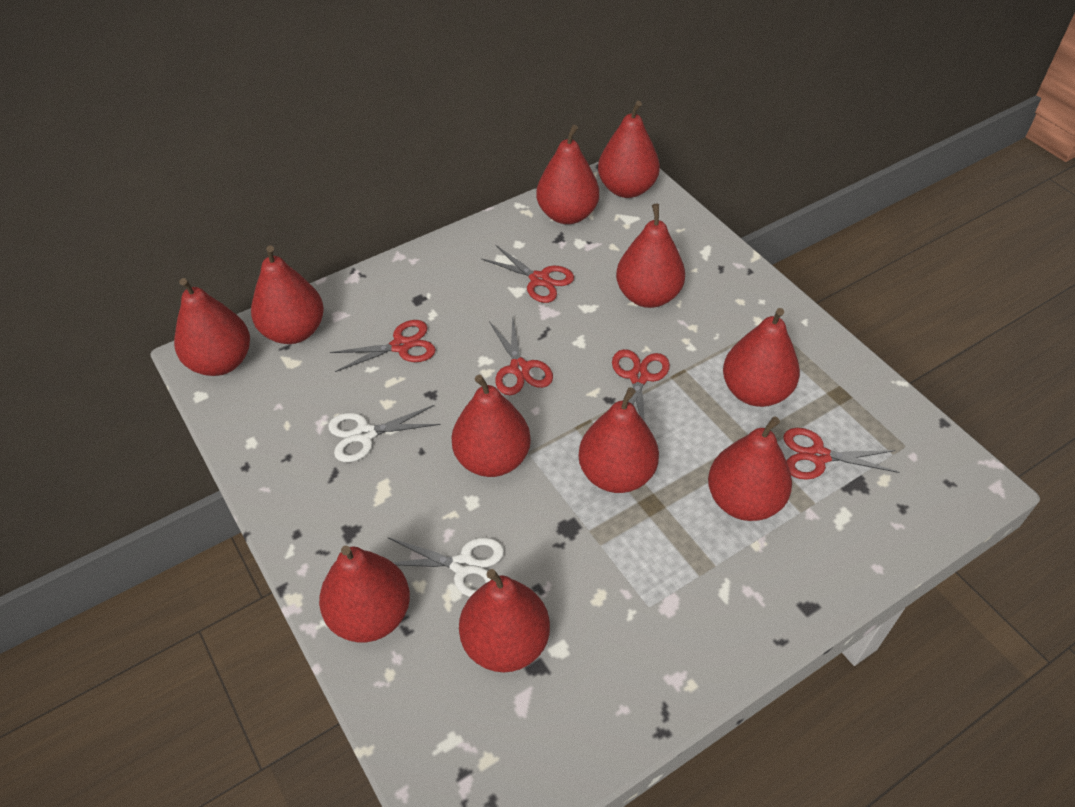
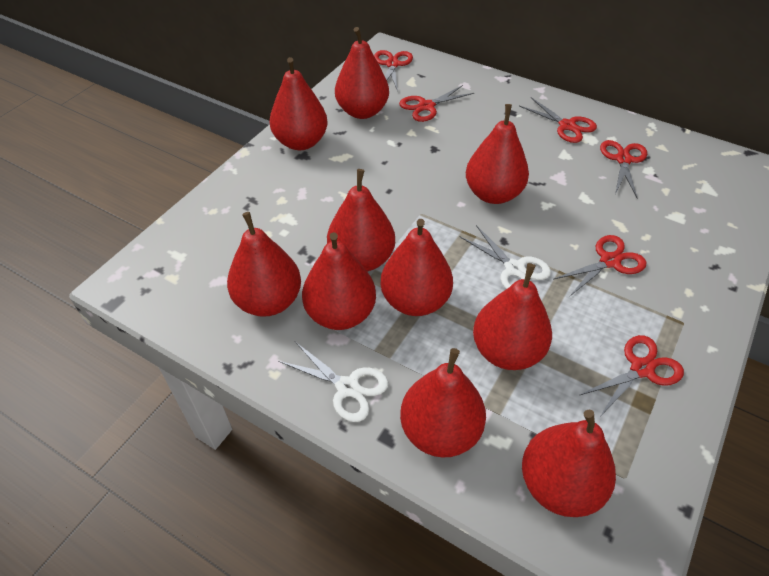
red pear: 11 -> 10
red scissors: 5 -> 6

